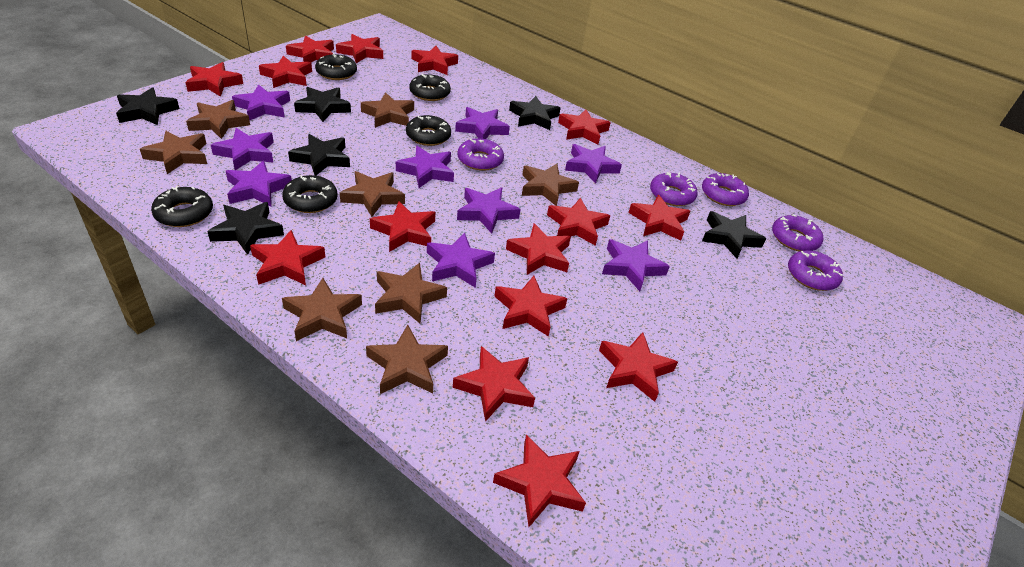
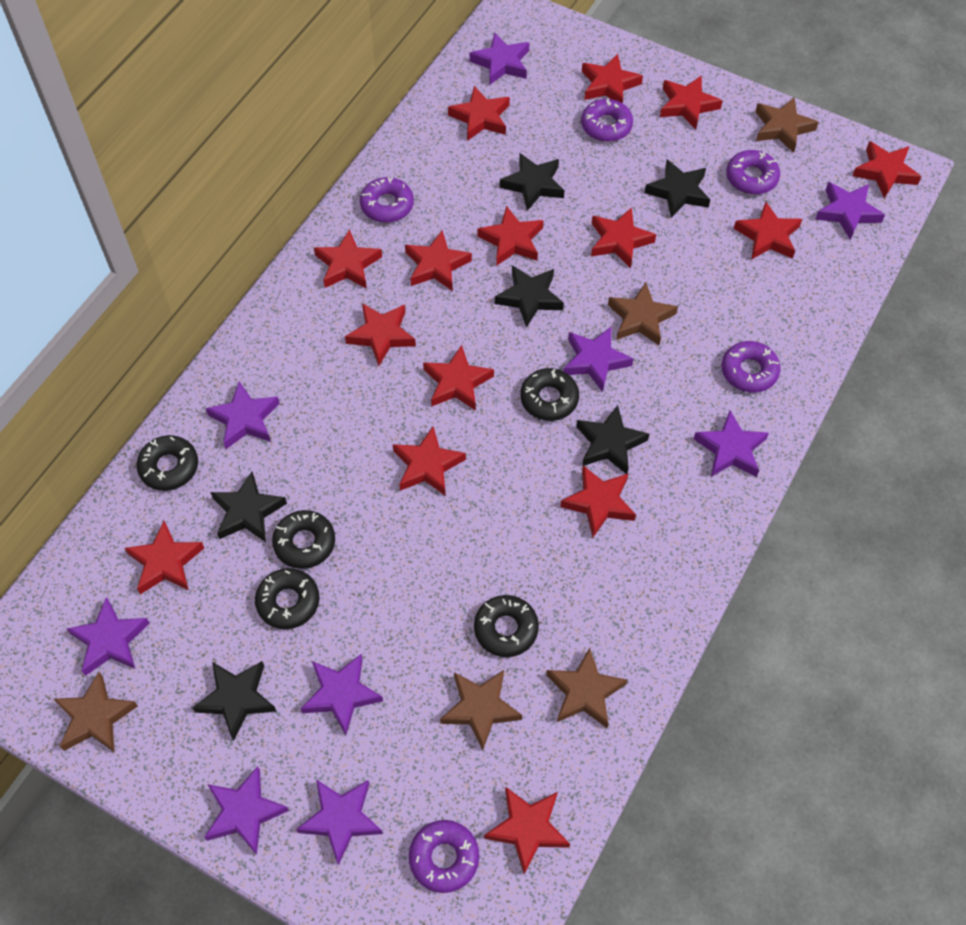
brown star: 8 -> 5

